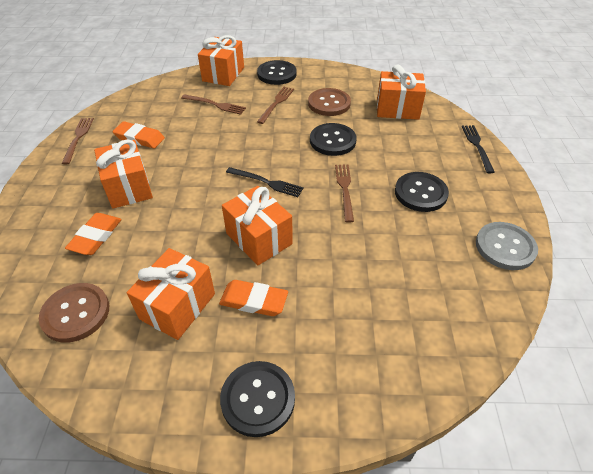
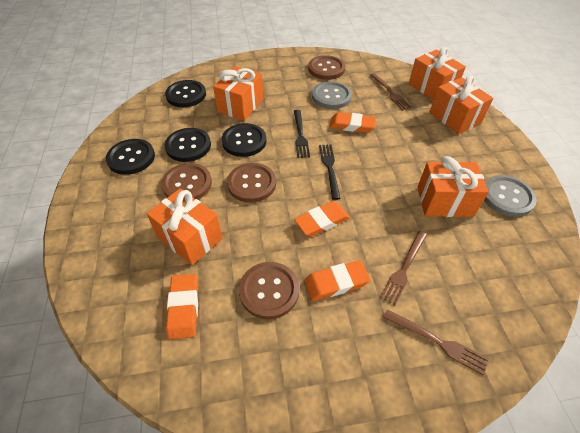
brown button: 2 -> 4
brown fork: 4 -> 3
grey button: 1 -> 2
orange eraser: 3 -> 4

